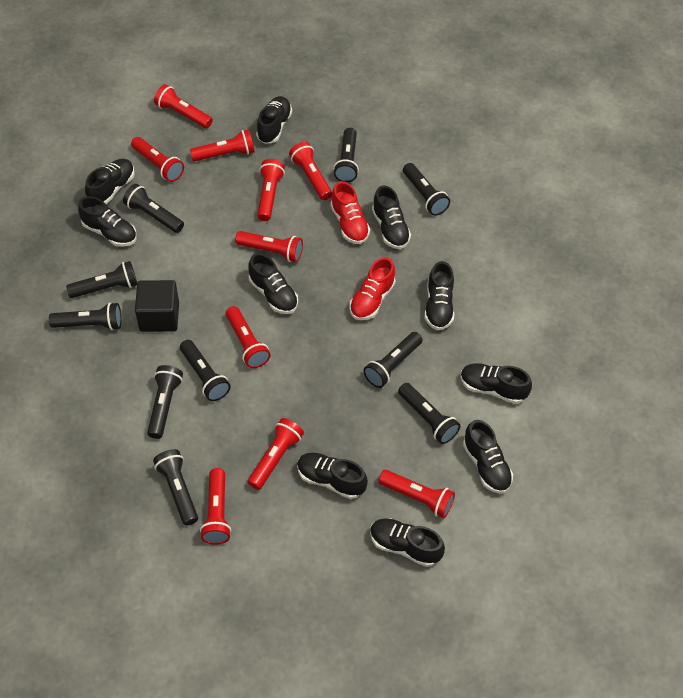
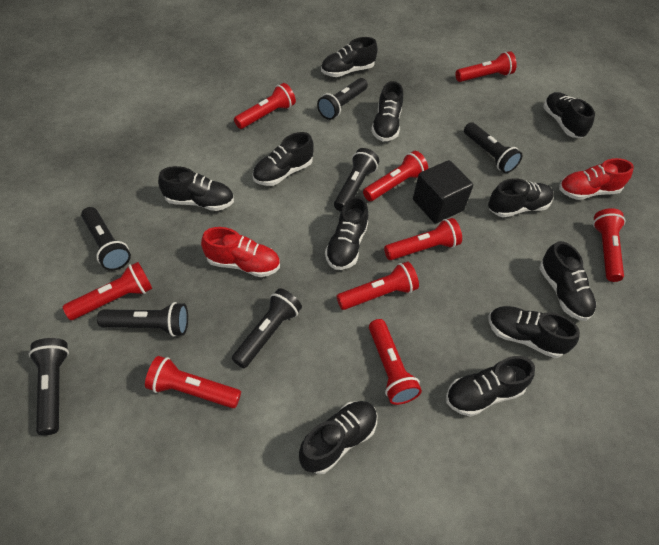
black flashlight: 10 -> 7
black shoe: 10 -> 11
red flashlight: 10 -> 9

